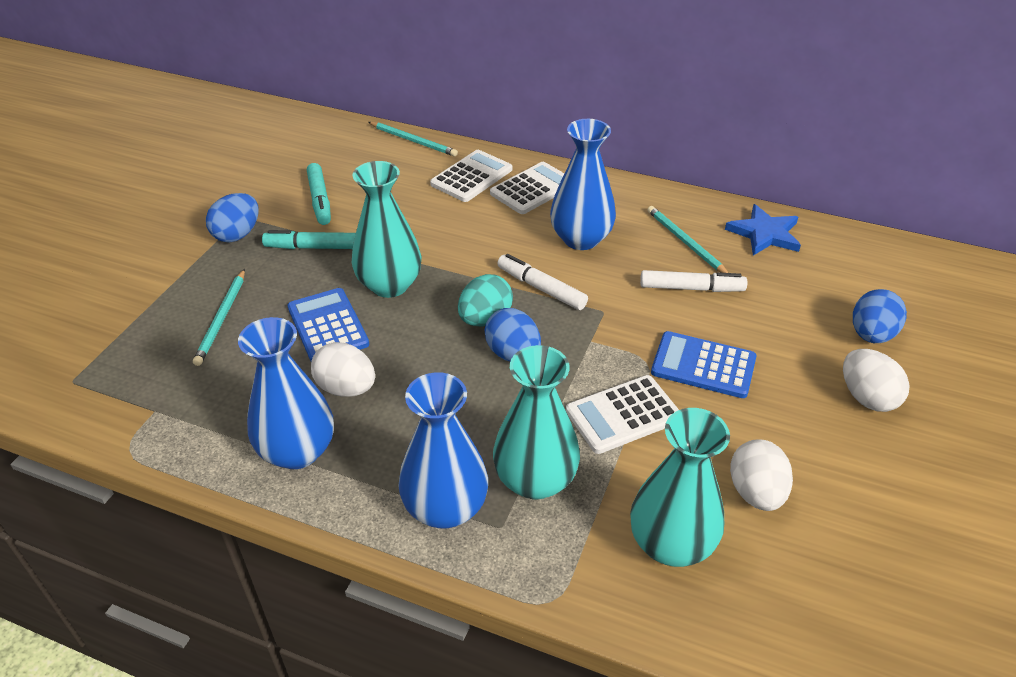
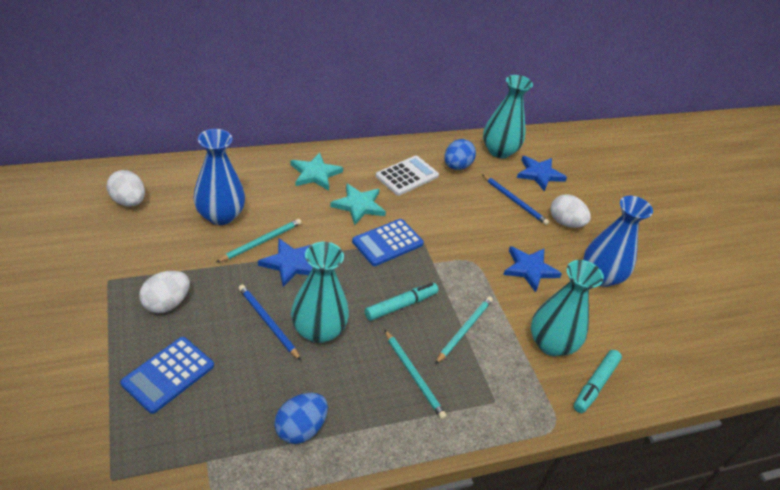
blue egg: 3 -> 2
blue pencil: 0 -> 2
blue star: 1 -> 3
blue vase: 3 -> 2
turquoise egg: 1 -> 0
turquoise star: 0 -> 2
white calculator: 3 -> 1
white marker: 2 -> 0

